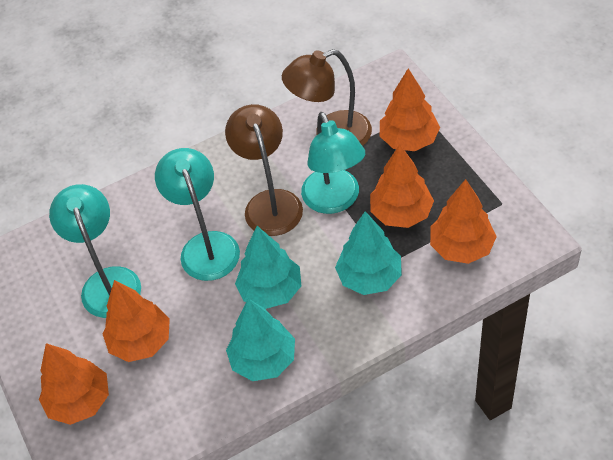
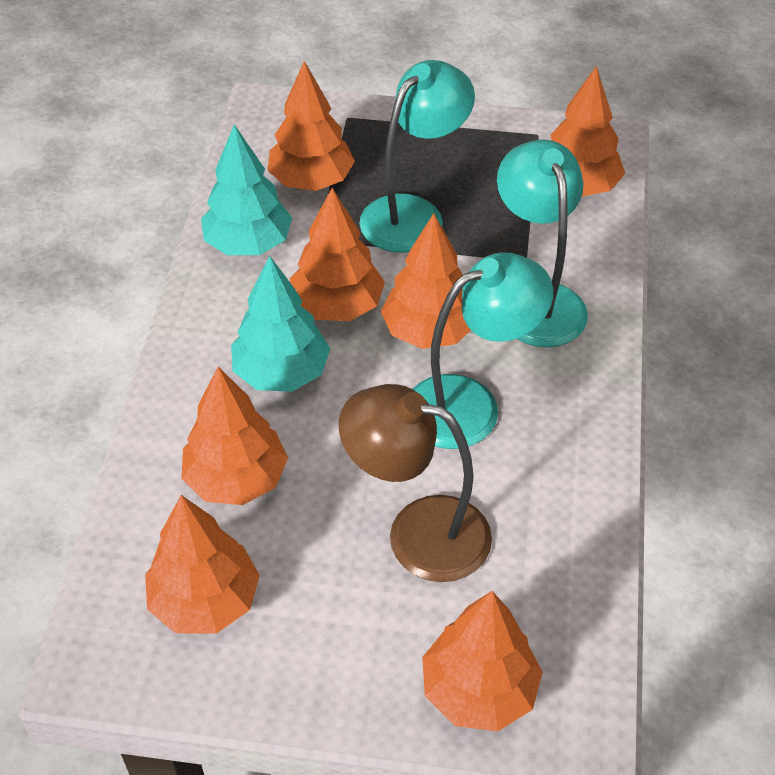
brown lamp: 2 -> 1
orange tree: 5 -> 7
turquoise tree: 3 -> 2

